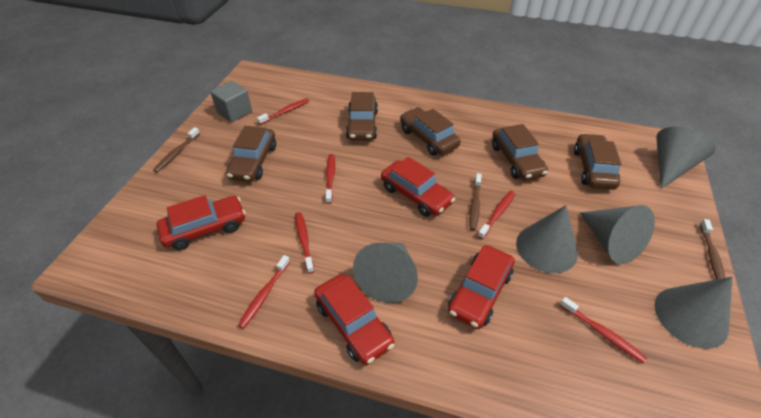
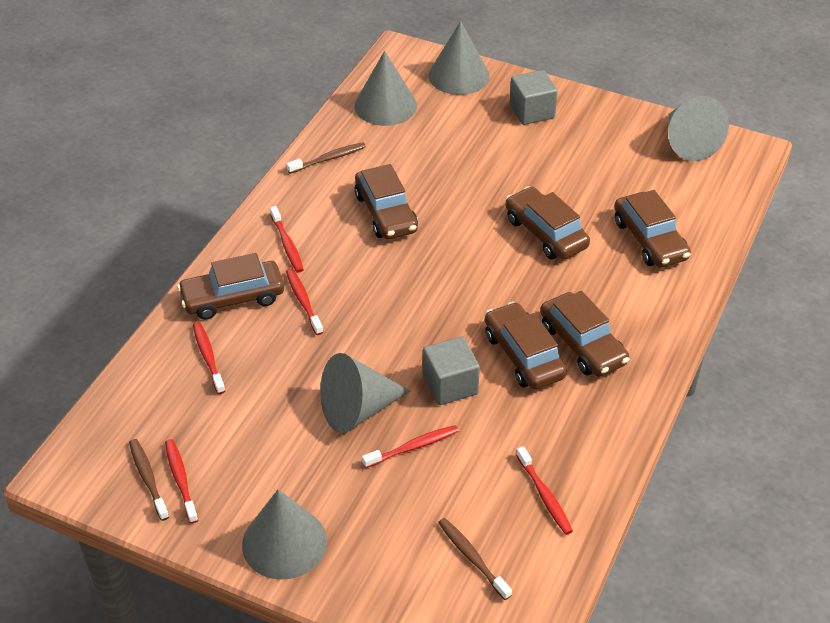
brown car: 5 -> 6
grey cube: 1 -> 2
red car: 4 -> 0

